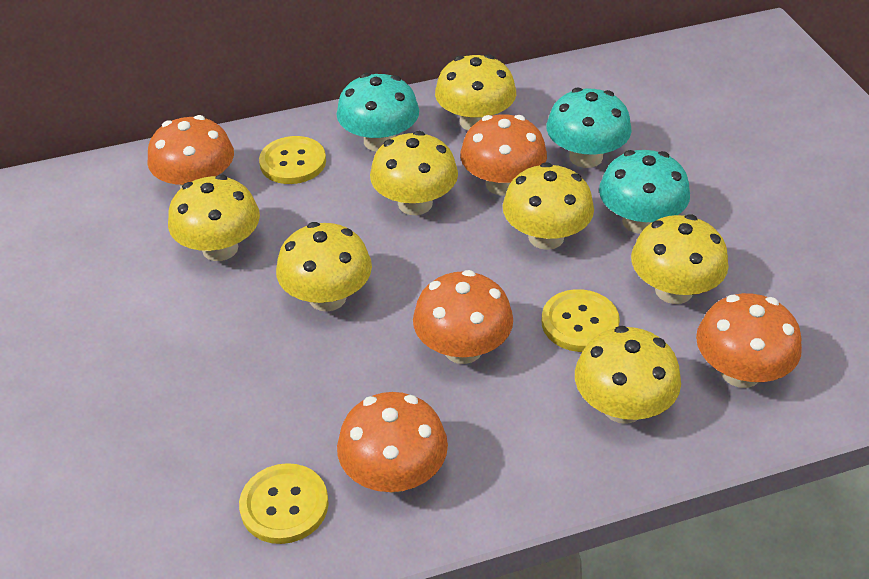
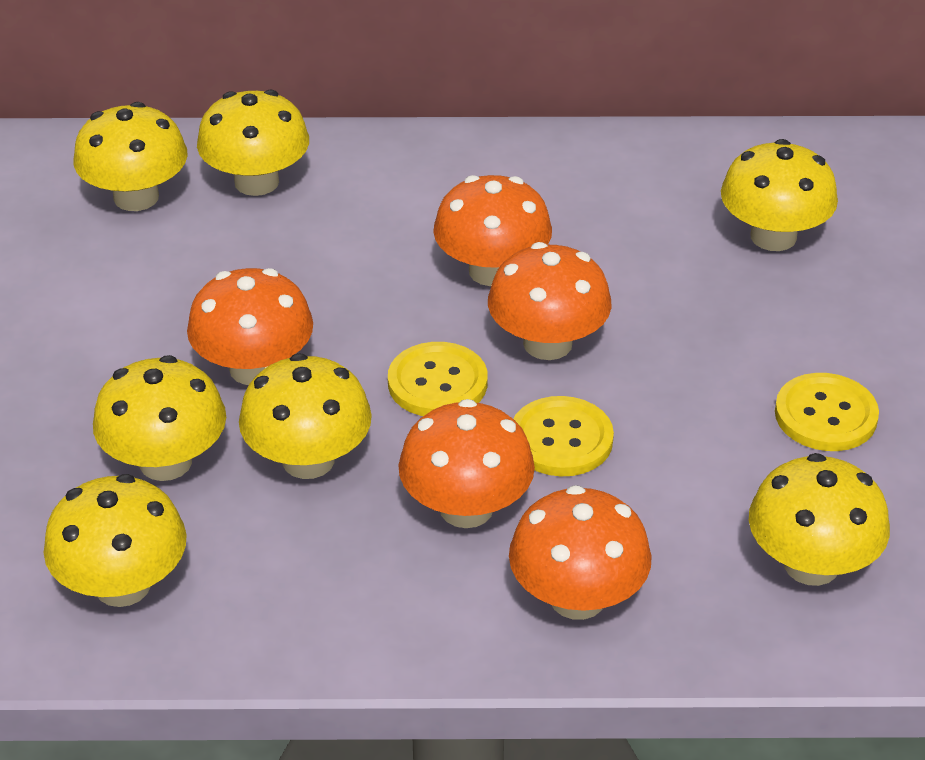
turquoise mushroom: 3 -> 0

